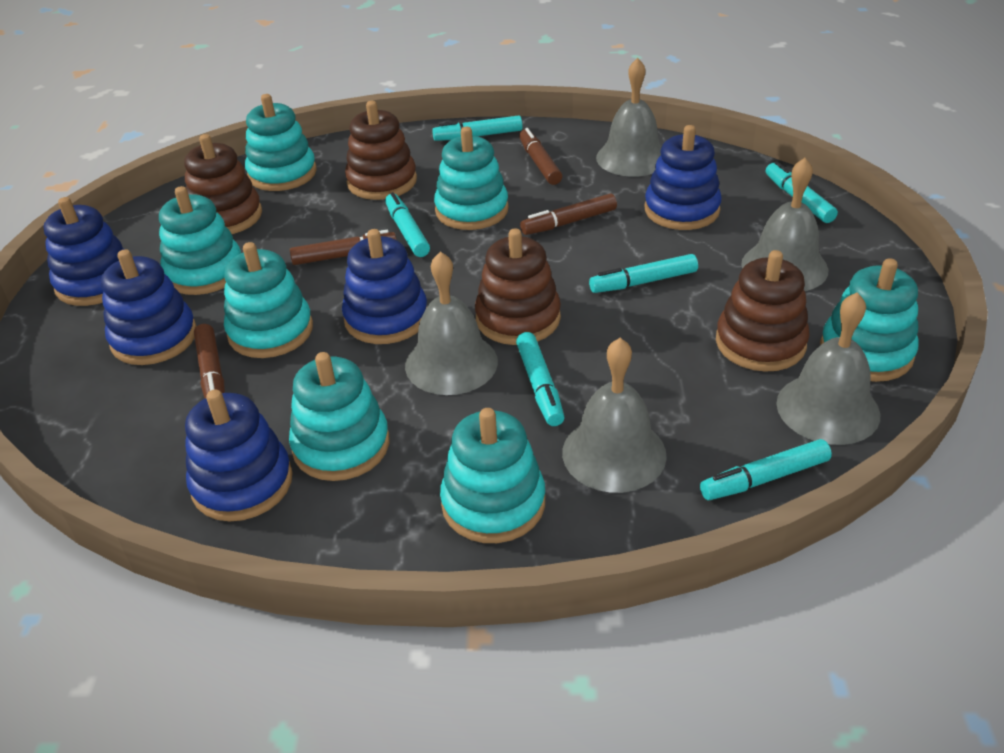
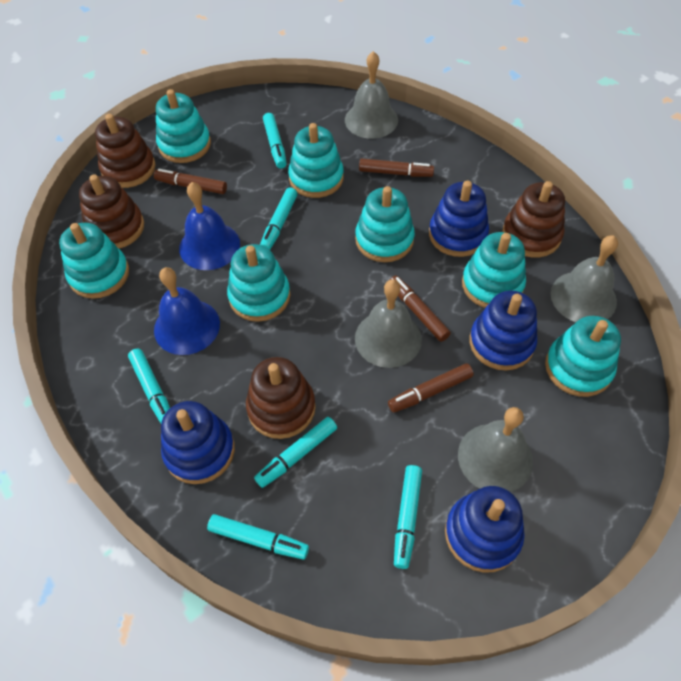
blue bell: 0 -> 2
blue stacking toy: 5 -> 4
grey bell: 5 -> 4

